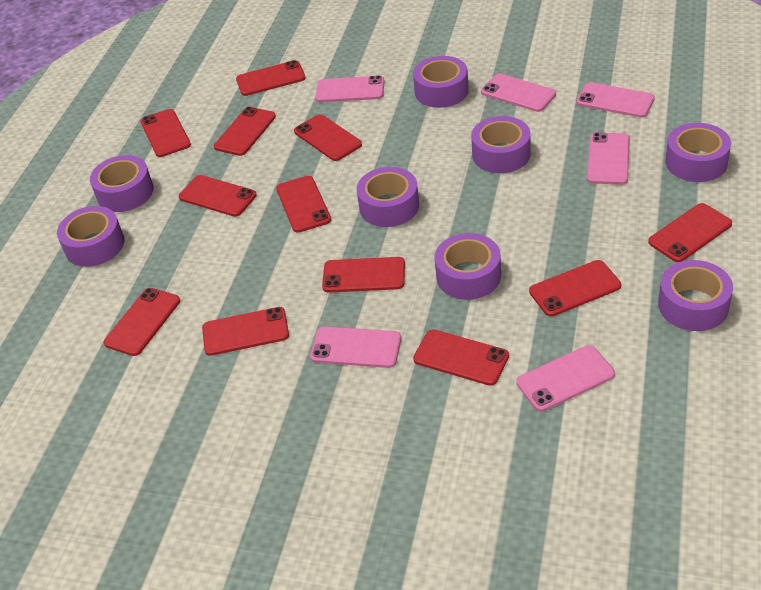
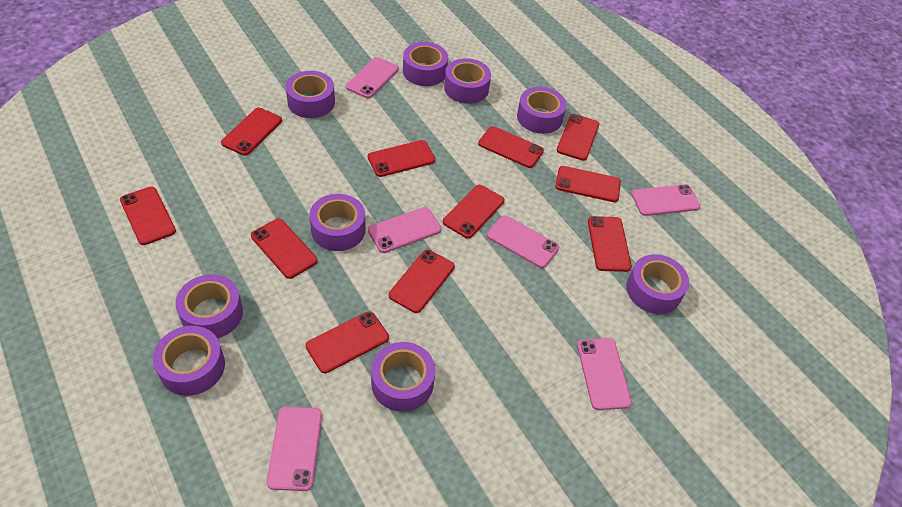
purple tape: 8 -> 9
red phone: 12 -> 11

